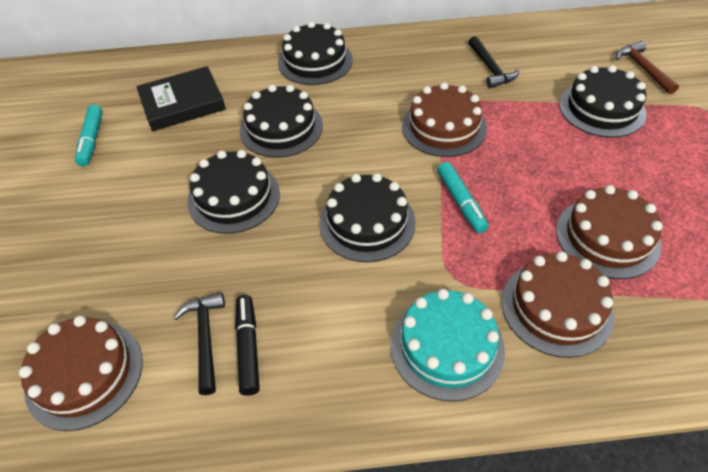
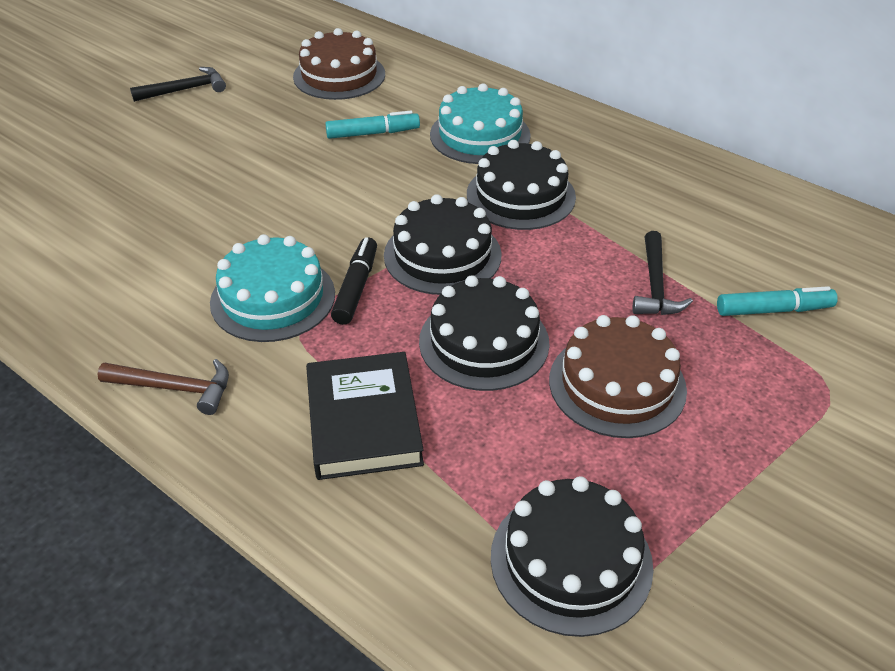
black cake: 5 -> 4
brown cake: 4 -> 2
turquoise cake: 1 -> 2

